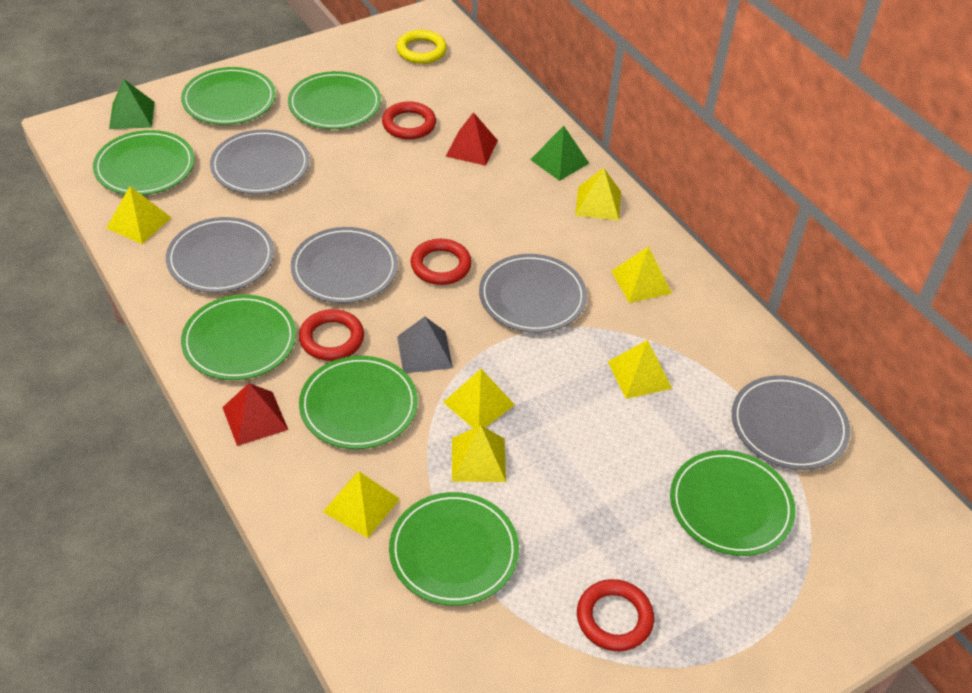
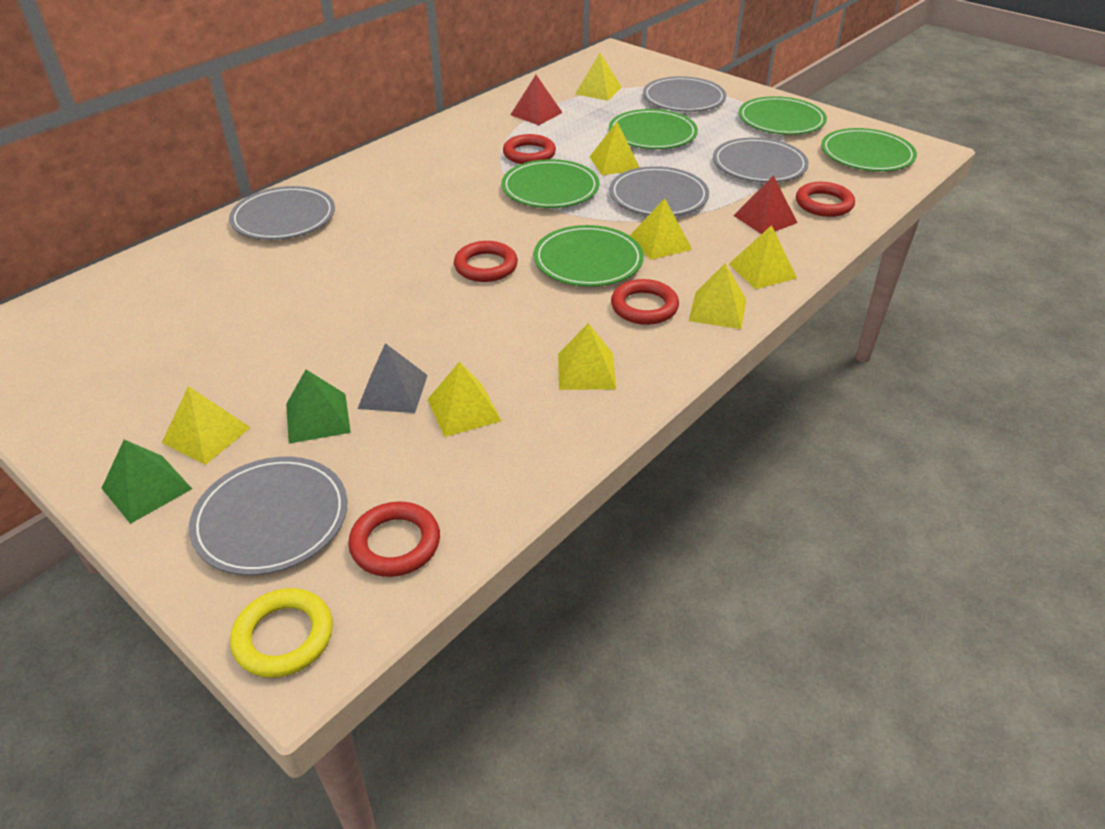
green plate: 7 -> 5
red ring: 4 -> 5
yellow pyramid: 7 -> 8

